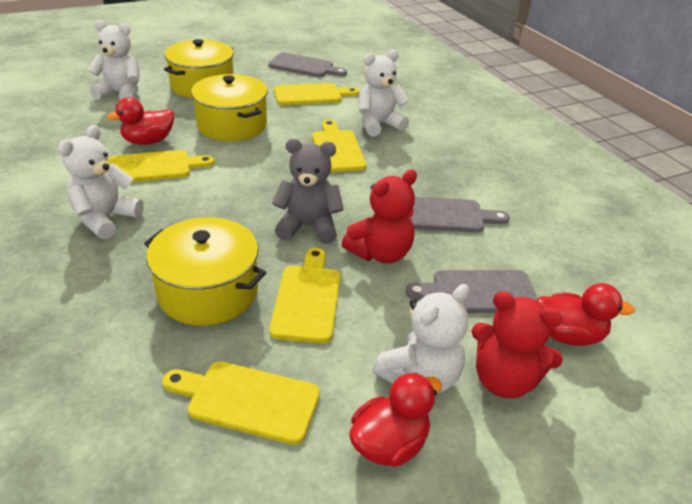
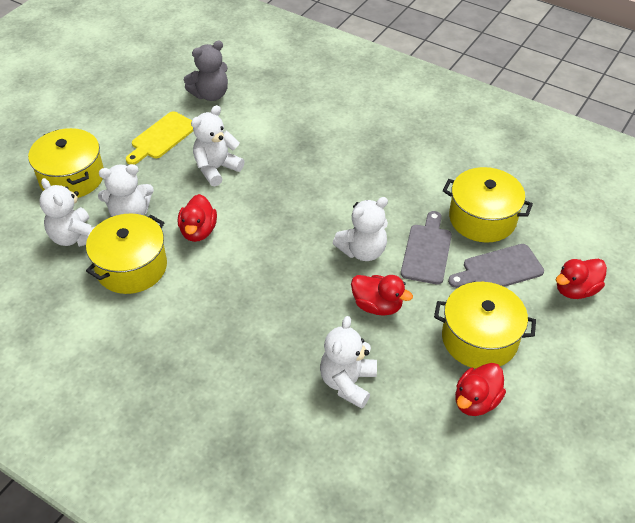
grey cutting board: 3 -> 2
red duck: 3 -> 4
red teddy bear: 2 -> 0
white teddy bear: 4 -> 5
yellow cutting board: 5 -> 1
yellow pot: 3 -> 4

